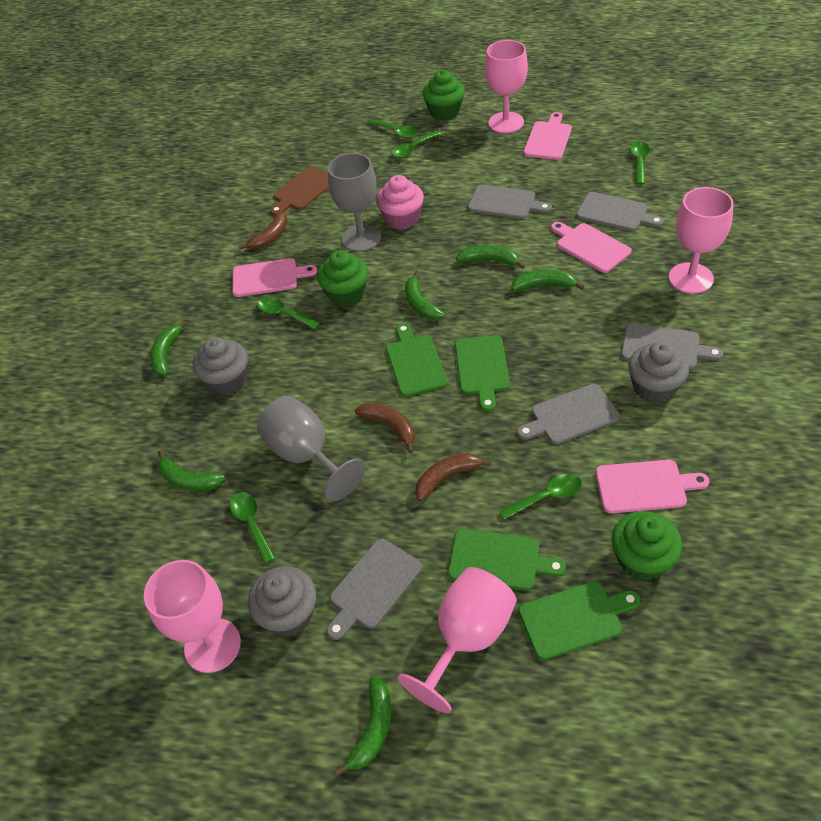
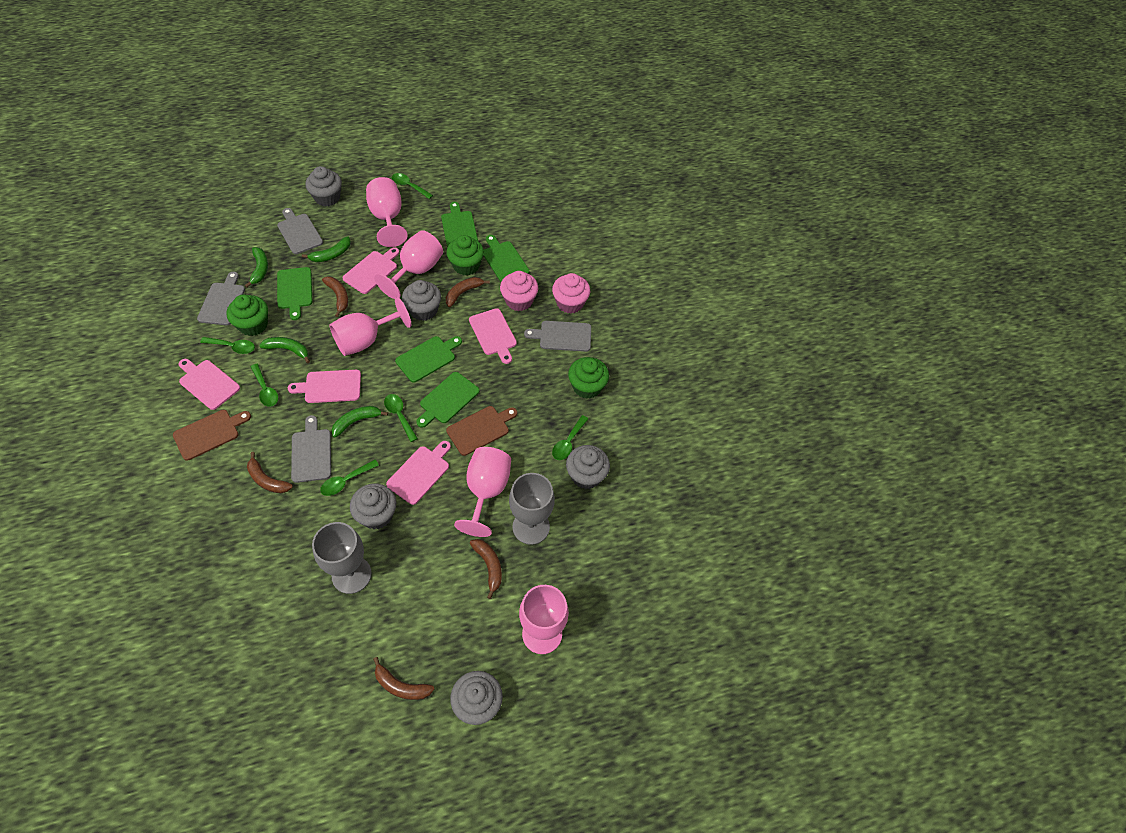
brown banana: 3 -> 5
brown cutting board: 1 -> 2
green banana: 6 -> 4
green cutting board: 4 -> 5
grey cupcake: 3 -> 5
grey cutting board: 5 -> 4
pink cupcake: 1 -> 2
pink cutting board: 4 -> 5
pink goblet: 4 -> 5

